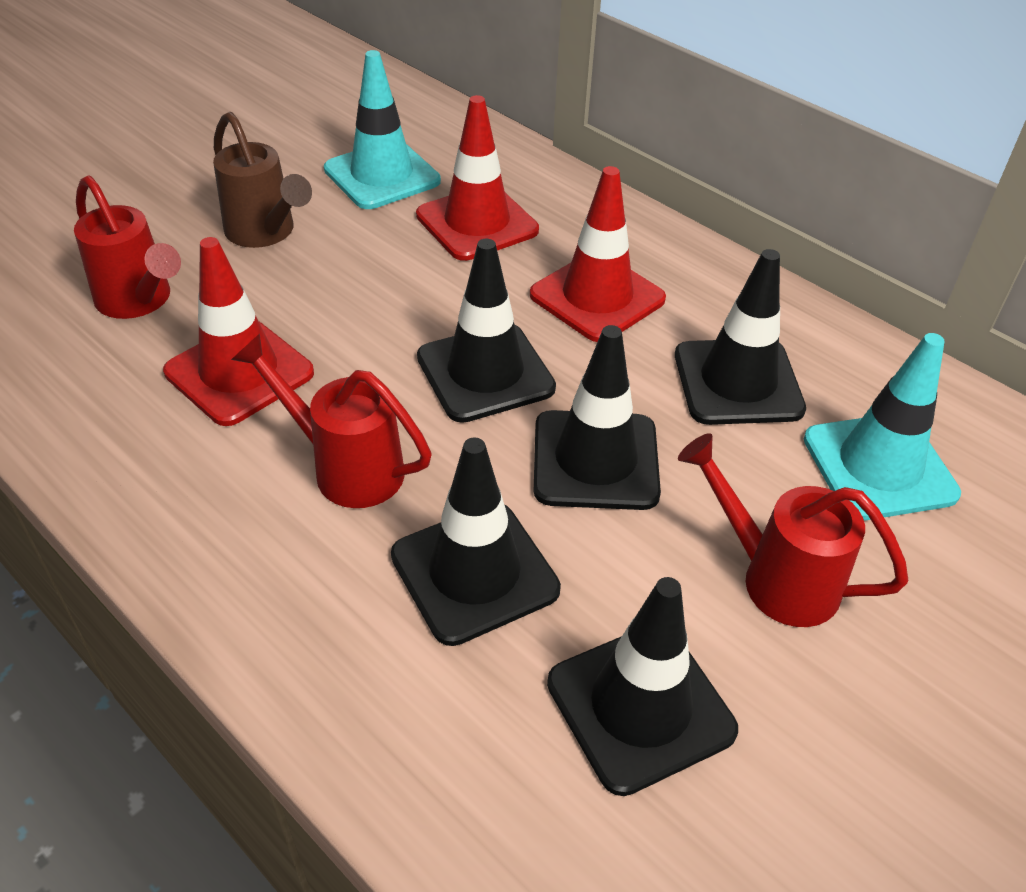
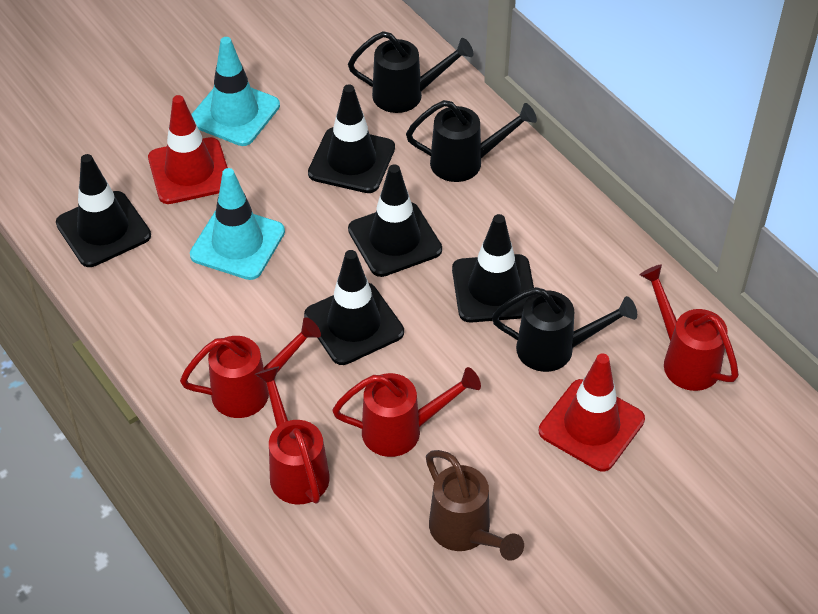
black watering can: 0 -> 3
red traffic cone: 3 -> 2
red watering can: 3 -> 4

